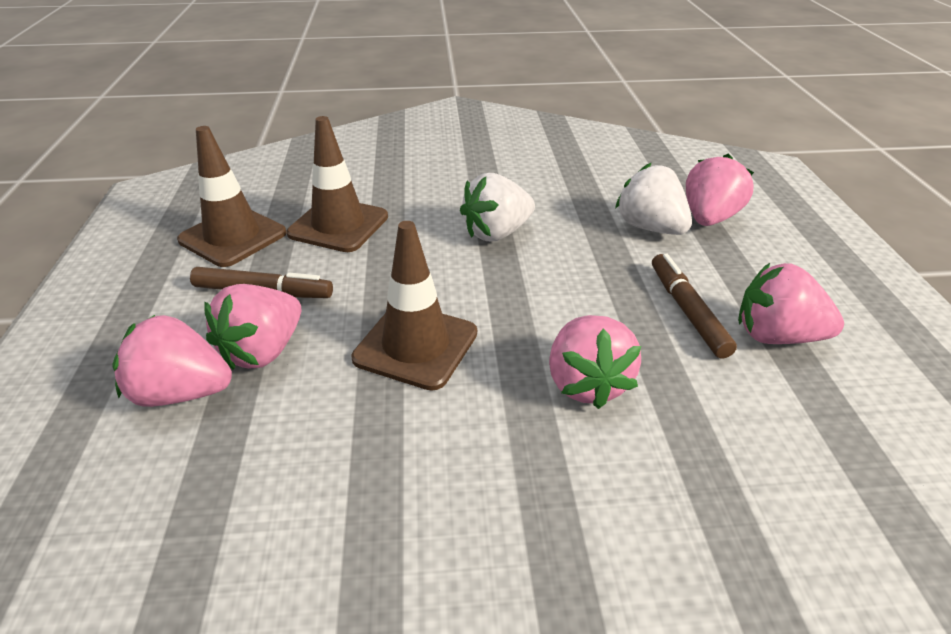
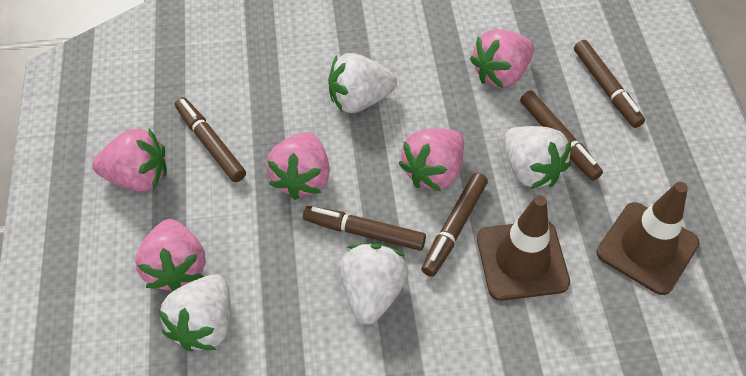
brown marker: 2 -> 5
brown traffic cone: 3 -> 2
white strawberry: 2 -> 4

